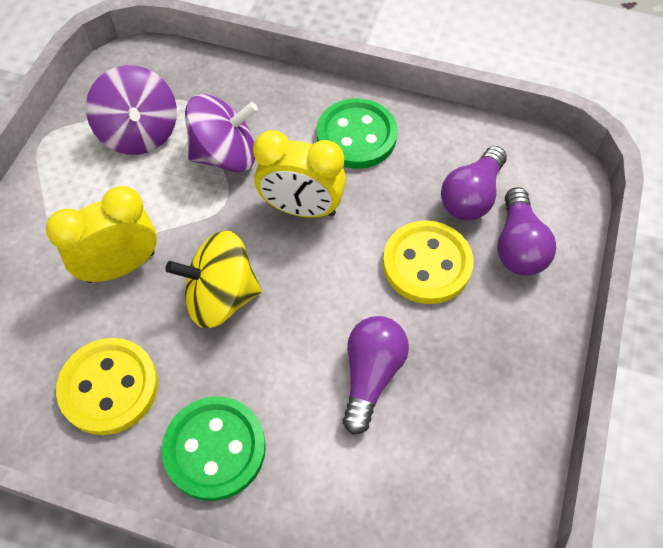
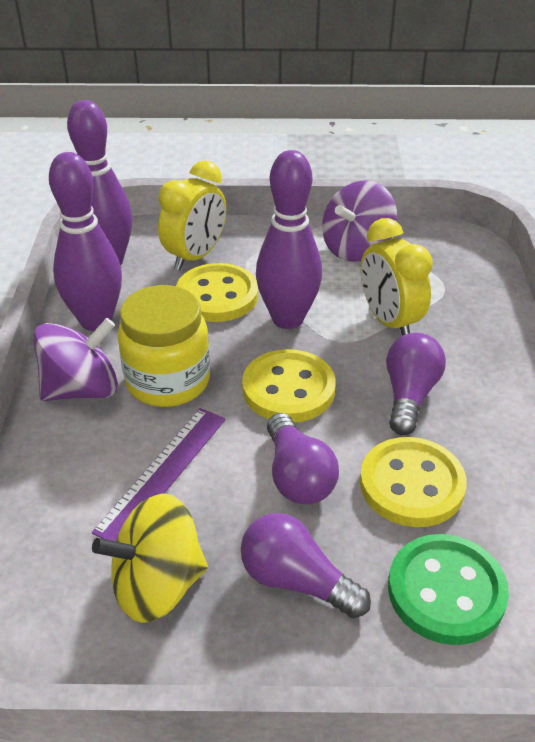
green button: 2 -> 1
purple bowling pin: 0 -> 3
purple ruler: 0 -> 1
yellow button: 2 -> 3
yellow jar: 0 -> 1

